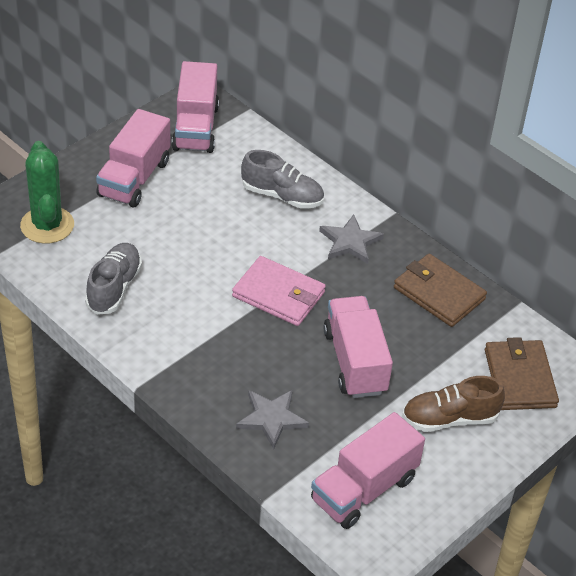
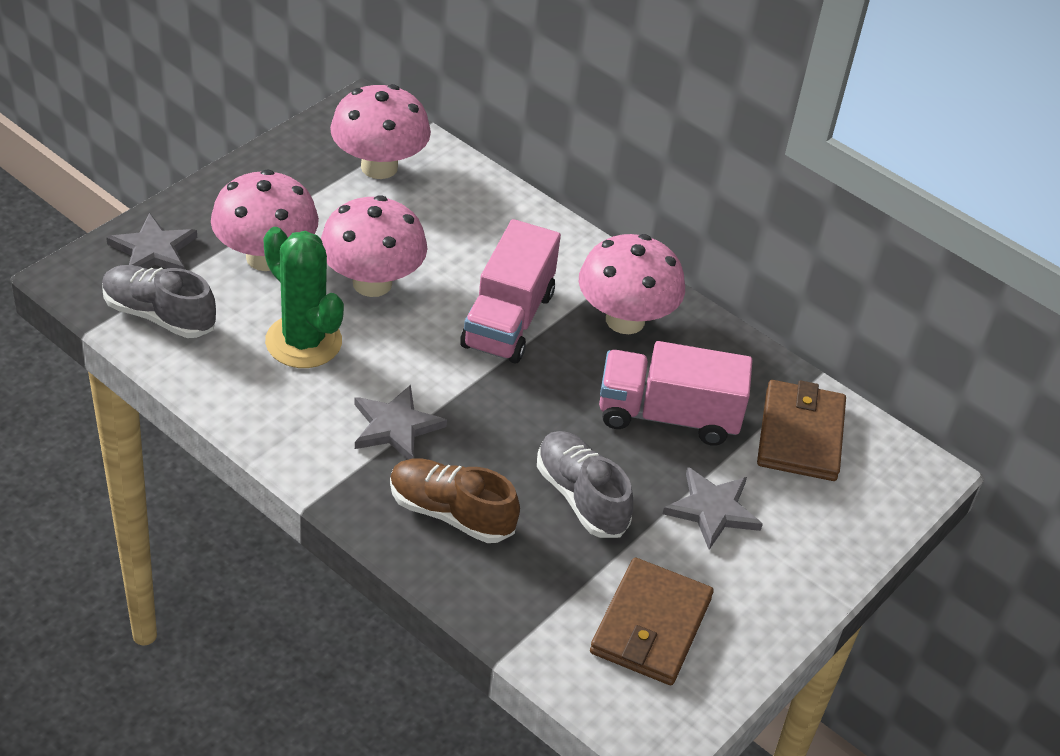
grey star: 2 -> 3
pink mushroom: 0 -> 4
pink truck: 4 -> 2
pink wallet: 1 -> 0

